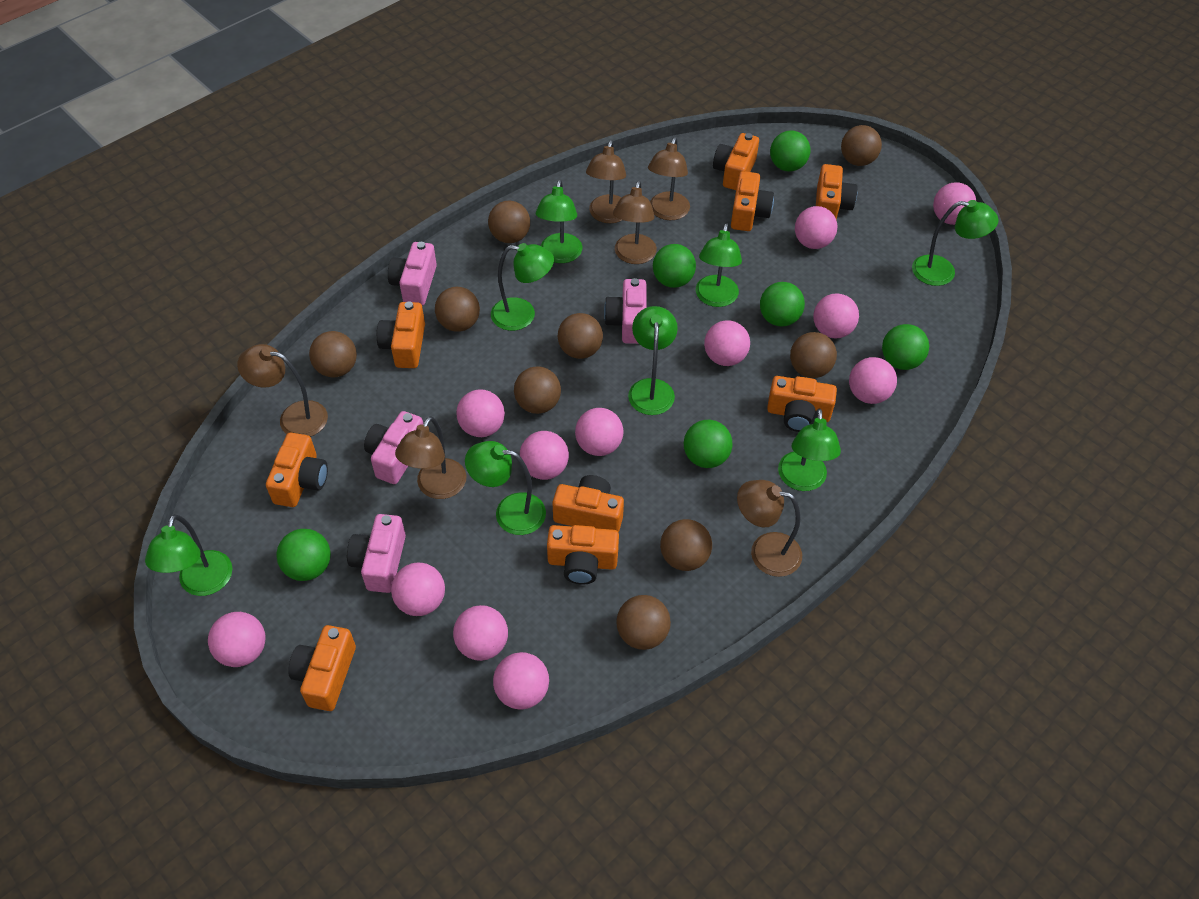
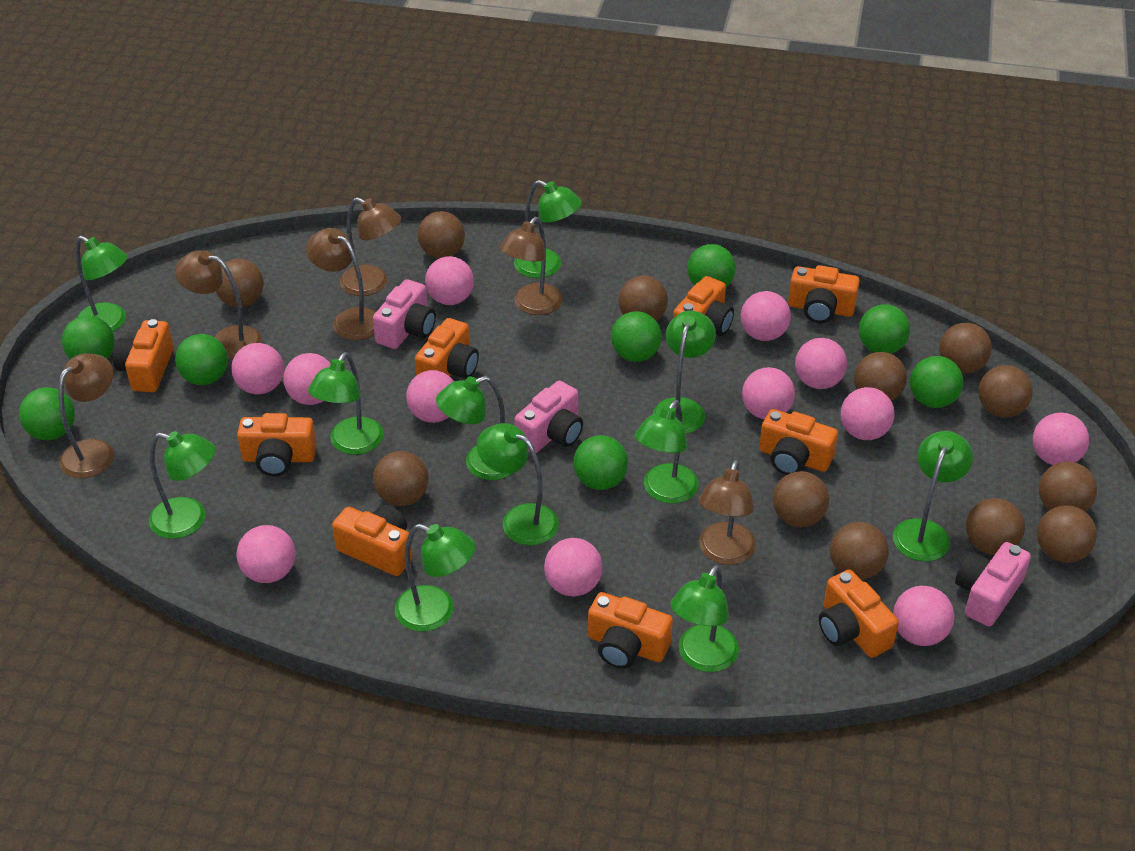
brown ball: 9 -> 12
green ball: 6 -> 8
green lamp: 8 -> 11
pink camera: 4 -> 3

